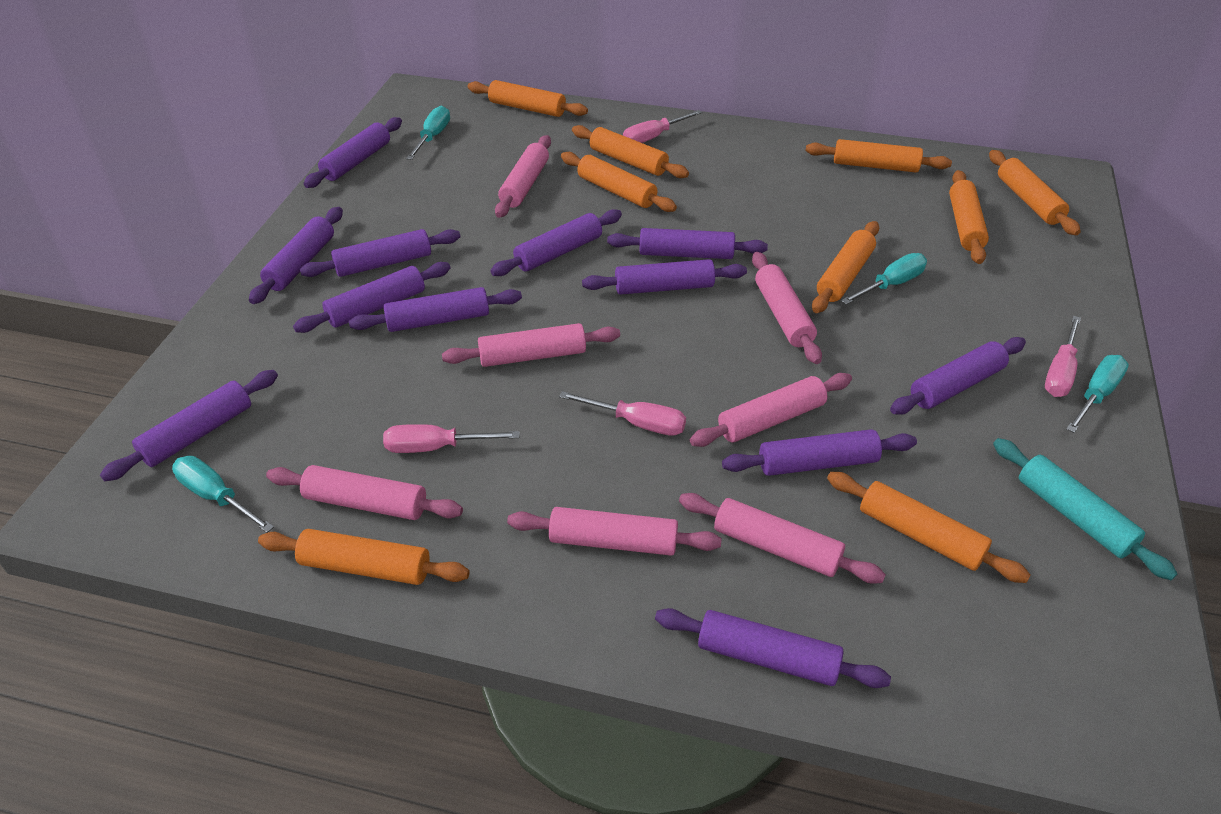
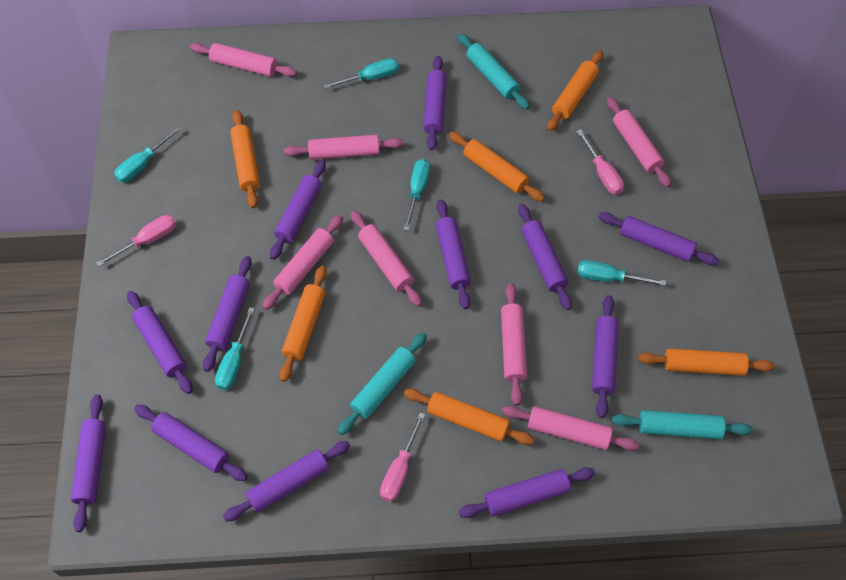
orange rolling pin: 9 -> 6
pink screwdriver: 4 -> 3
turquoise rolling pin: 1 -> 3
turquoise screwdriver: 4 -> 5

